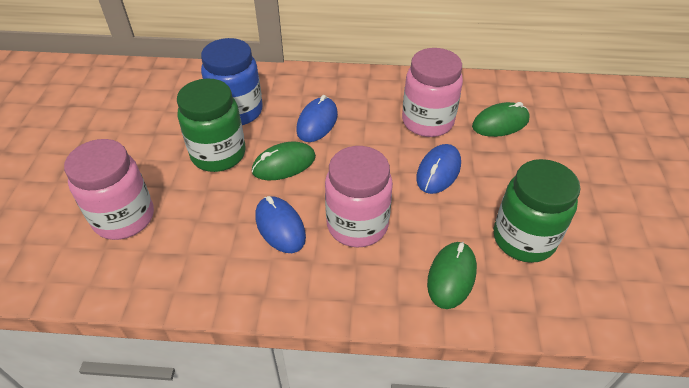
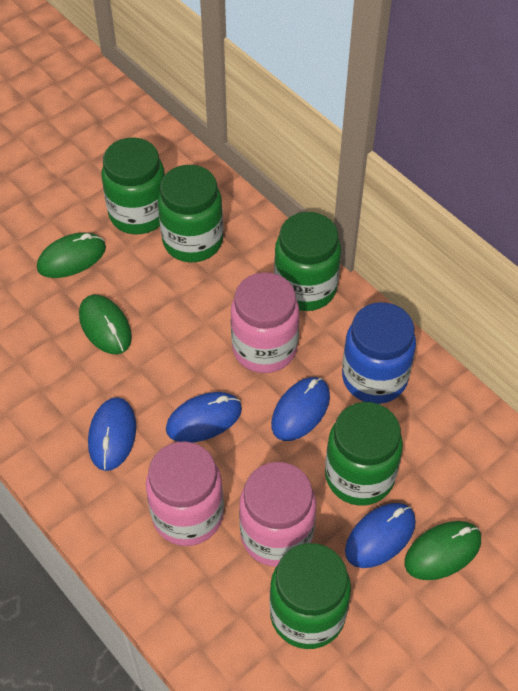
blue mouse: 3 -> 4
green jar: 2 -> 5

